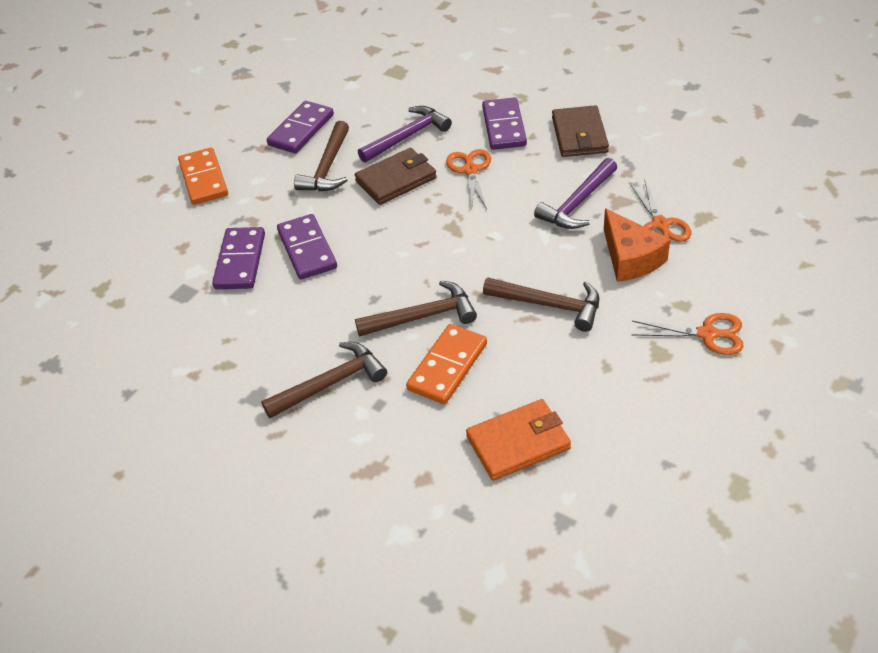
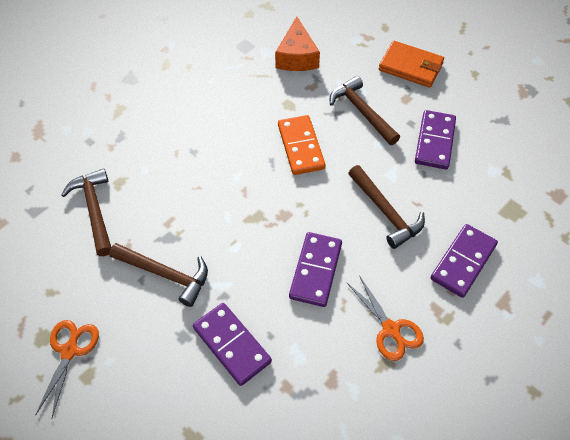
brown wallet: 2 -> 0
orange domino: 2 -> 1
orange scissors: 3 -> 2
purple hammer: 2 -> 0

